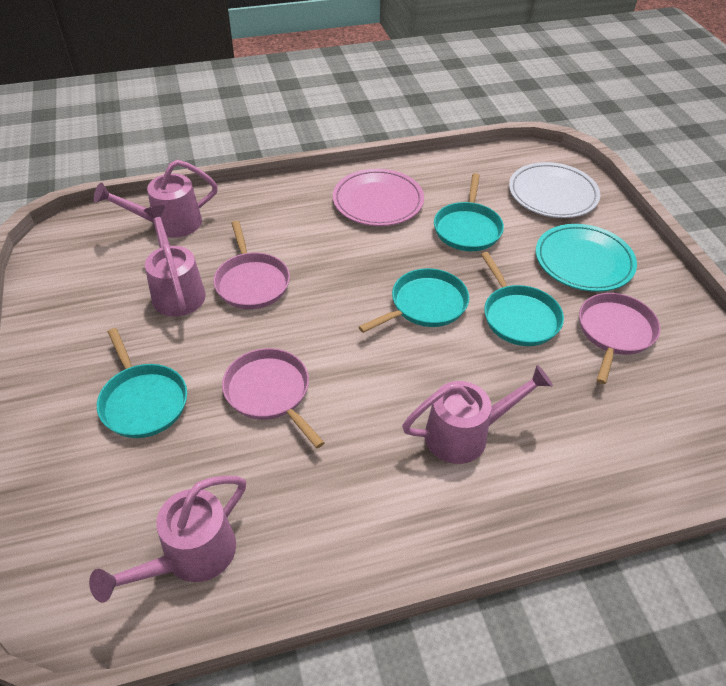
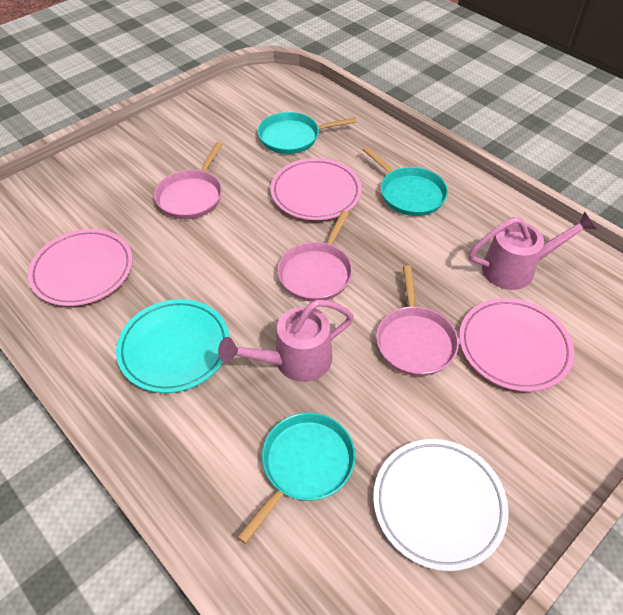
pink plate: 1 -> 3
pink watering can: 4 -> 2
turquoise pan: 4 -> 3

